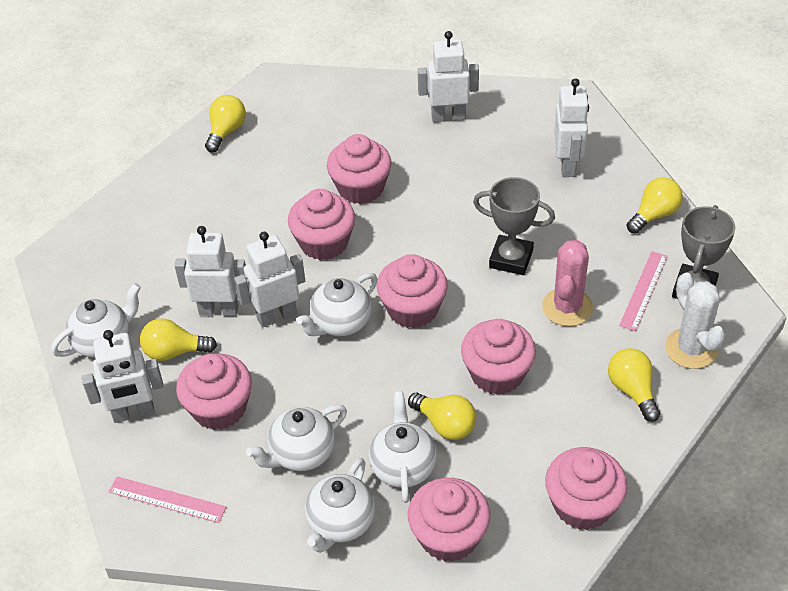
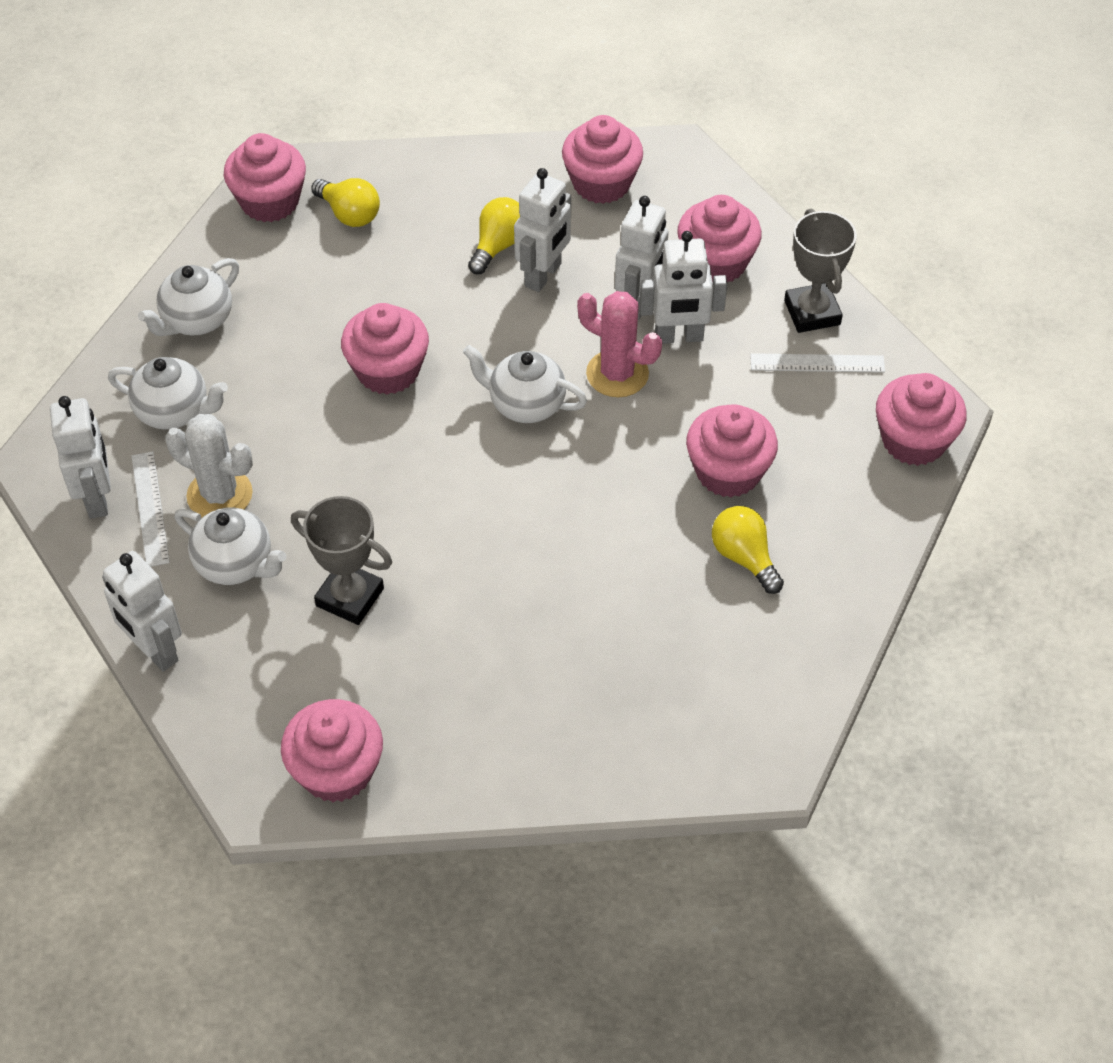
pink ruler: 2 -> 0
white ruler: 0 -> 2
white teapot: 5 -> 4
yellow light bulb: 5 -> 3

